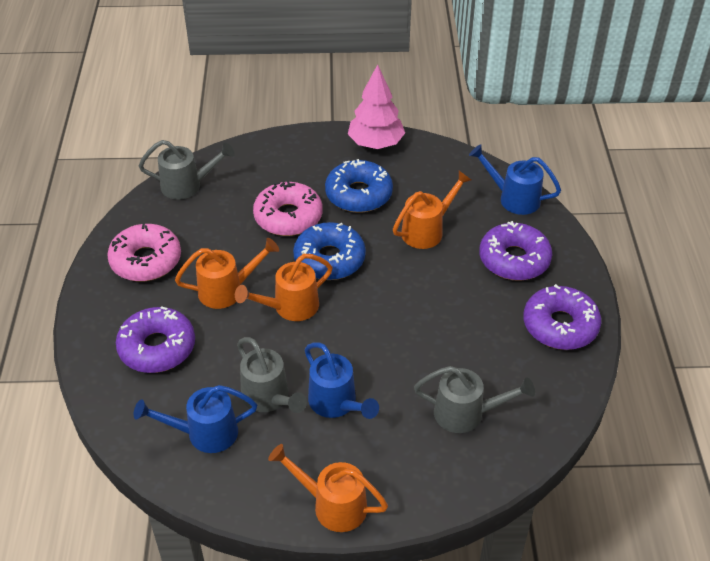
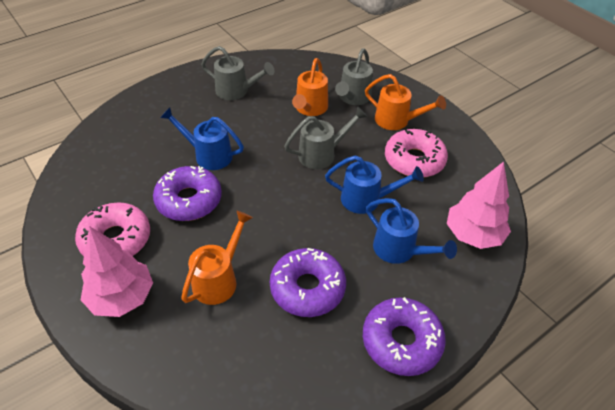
blue donut: 2 -> 0
orange watering can: 4 -> 3
pink tree: 1 -> 2

